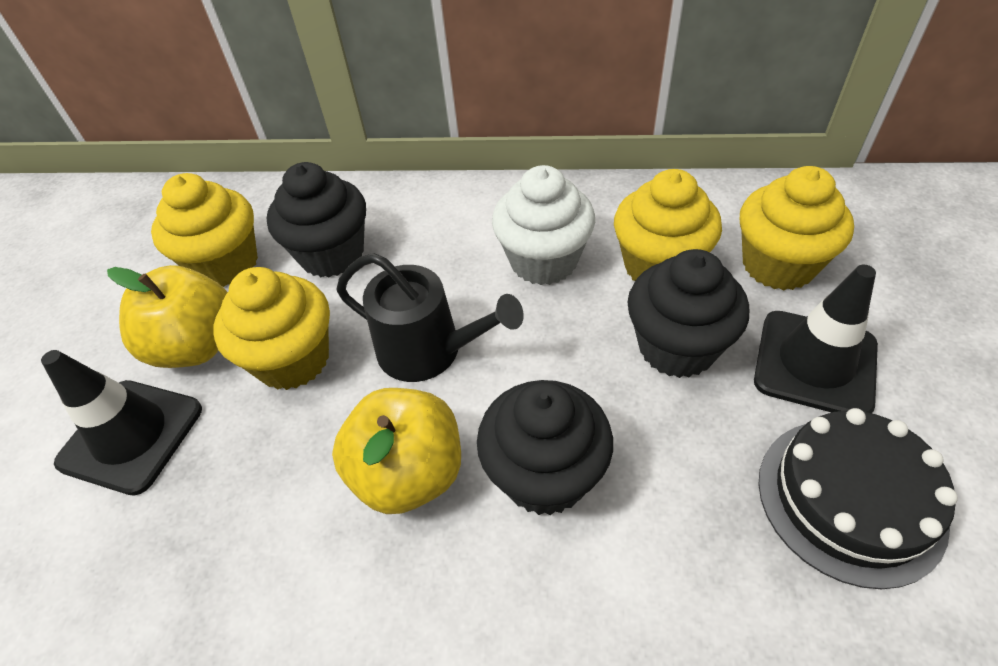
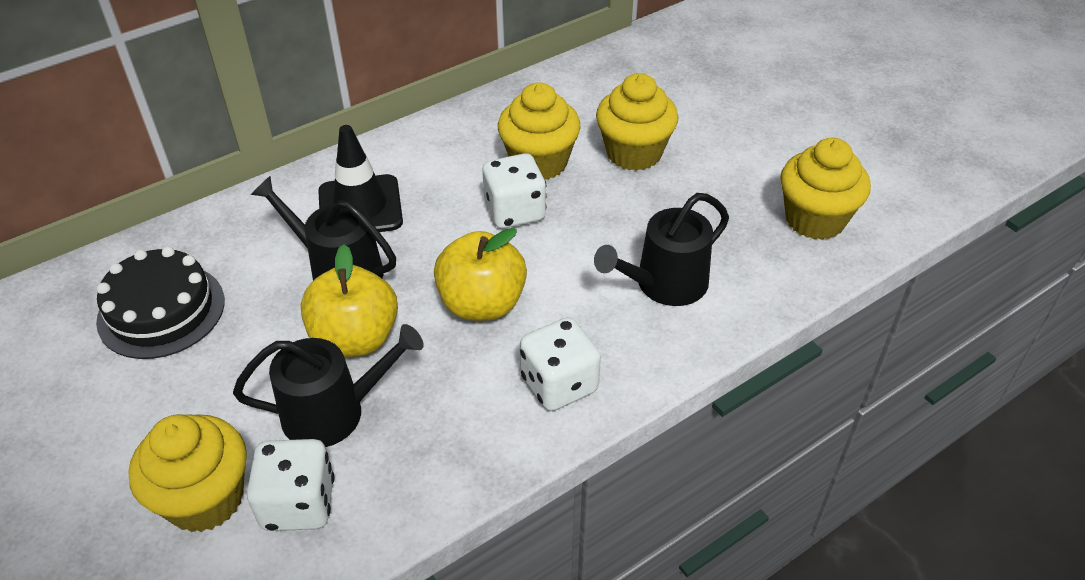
black cupcake: 3 -> 0
black traffic cone: 2 -> 1
black watering can: 1 -> 3
white cupcake: 1 -> 0
white dice: 0 -> 3

